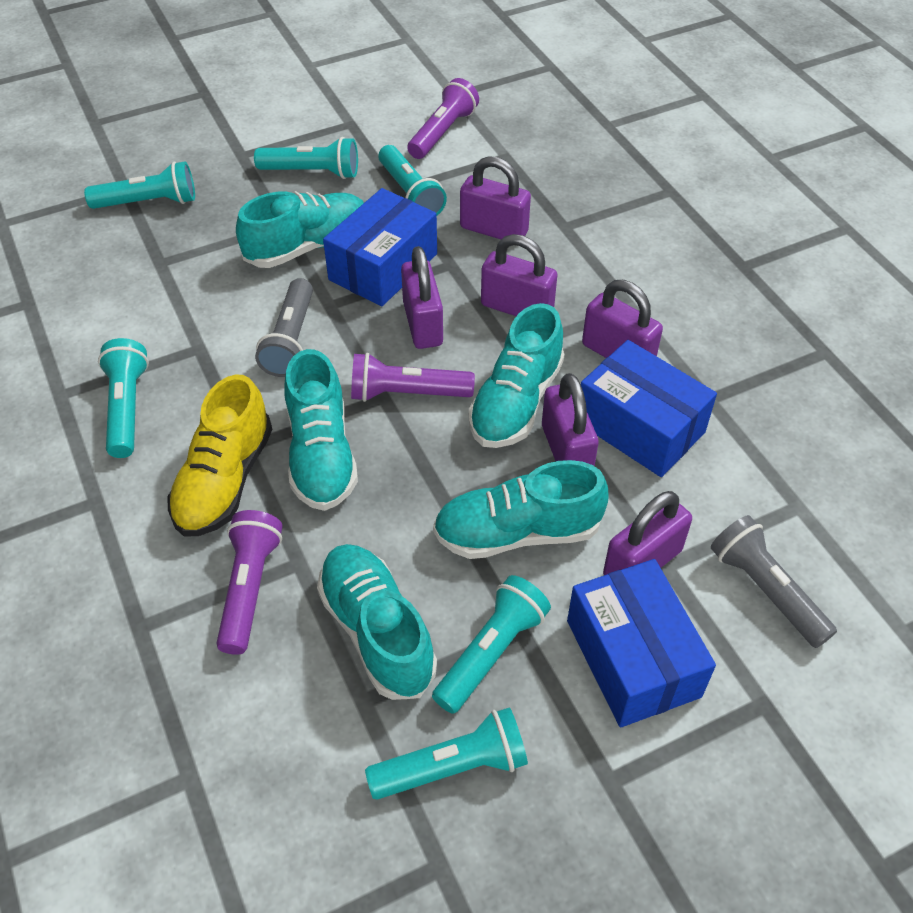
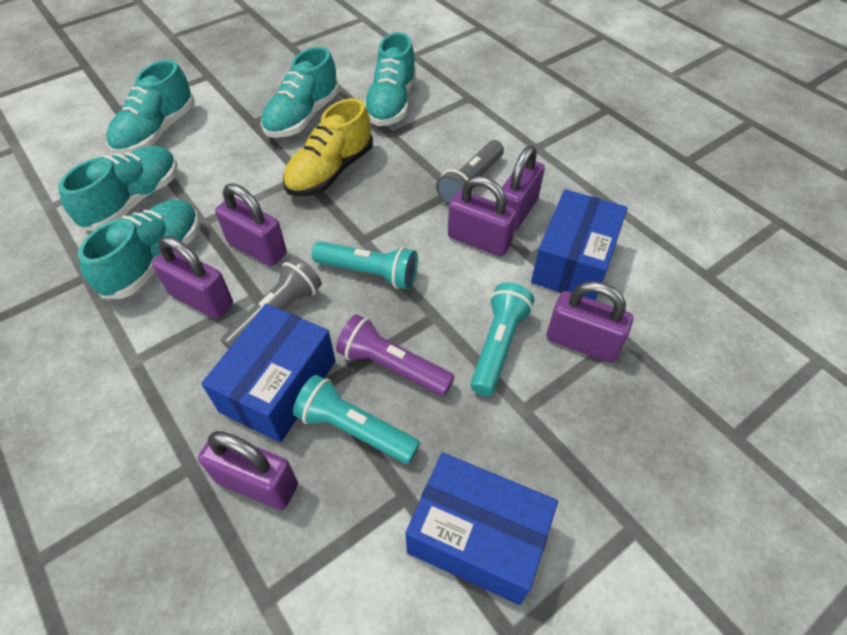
purple flashlight: 3 -> 1
turquoise flashlight: 6 -> 3

